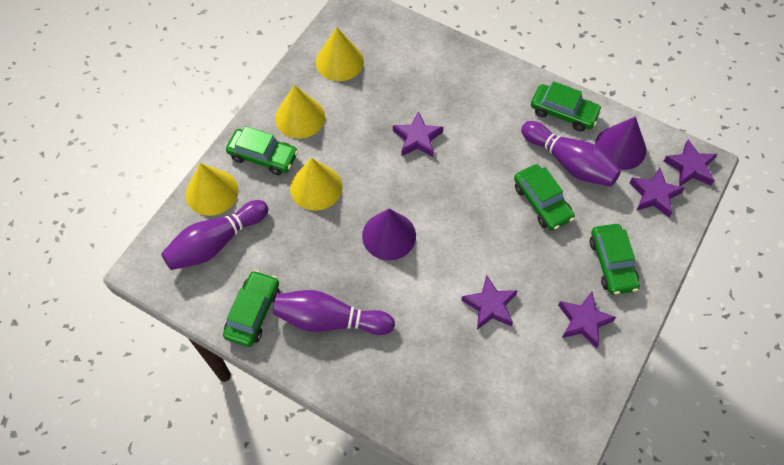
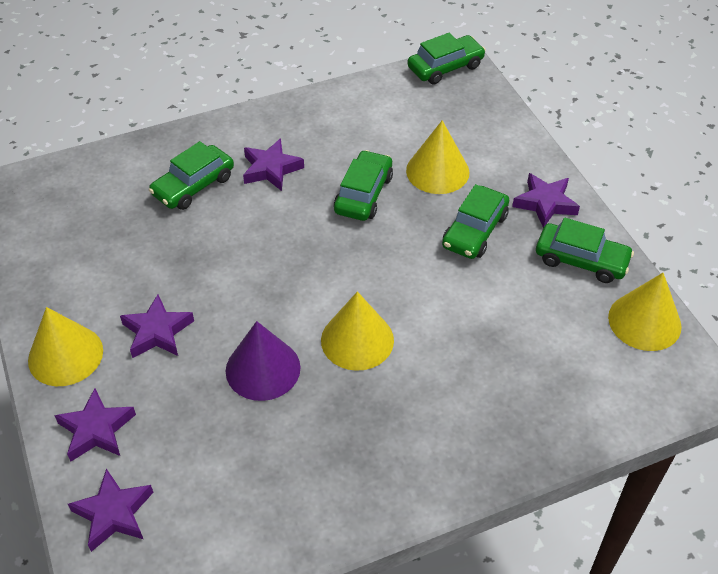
purple bowling pin: 3 -> 0
purple cone: 2 -> 1

